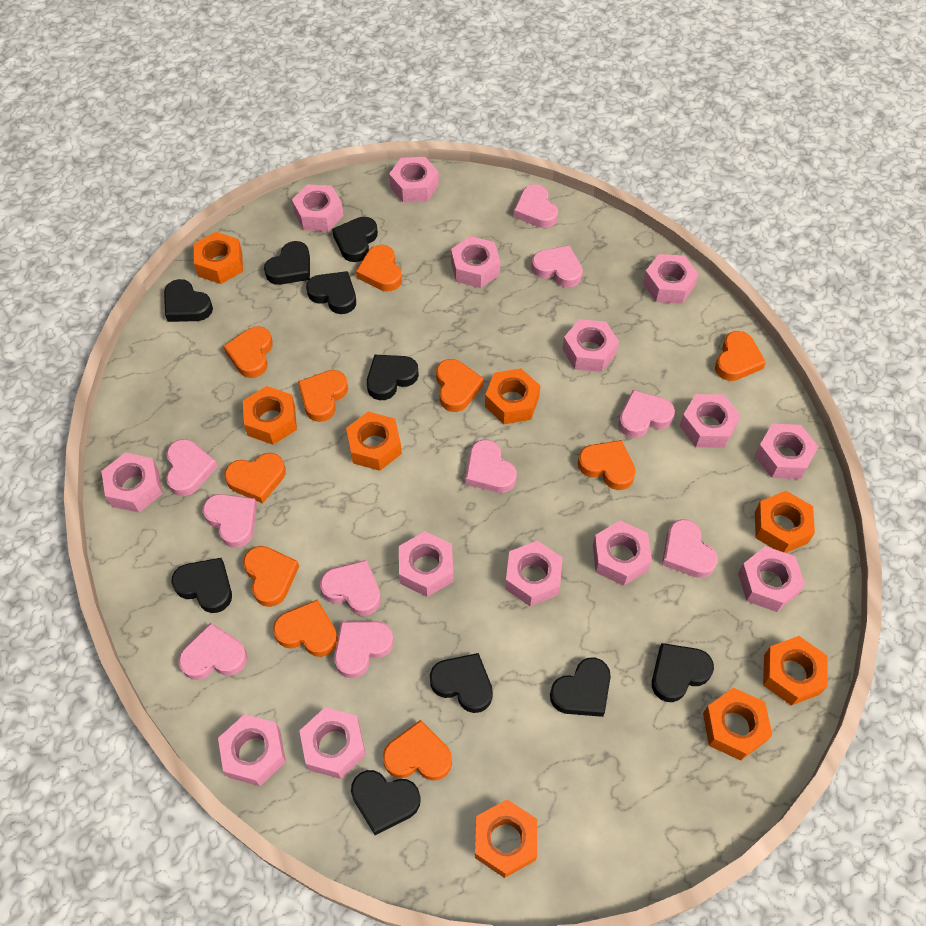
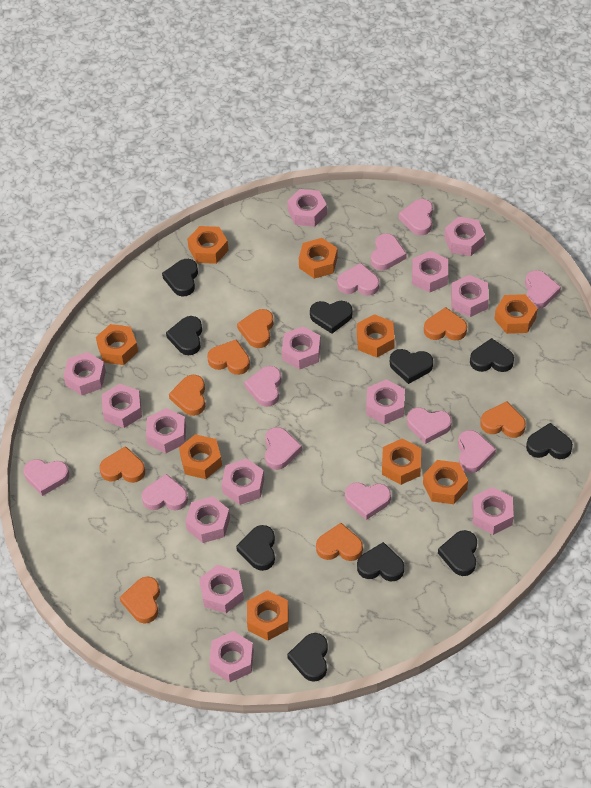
orange heart: 10 -> 8
orange nut: 8 -> 9
pink heart: 10 -> 11

